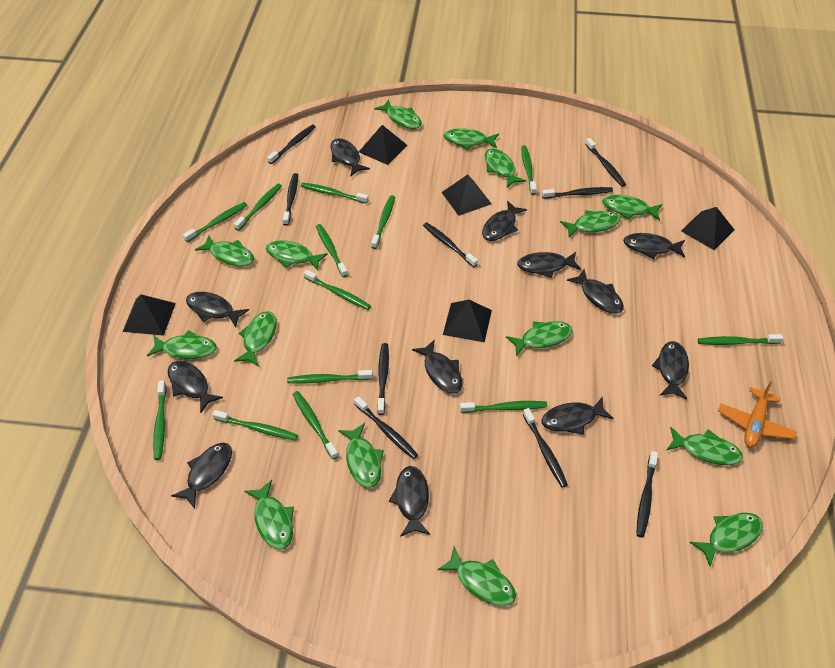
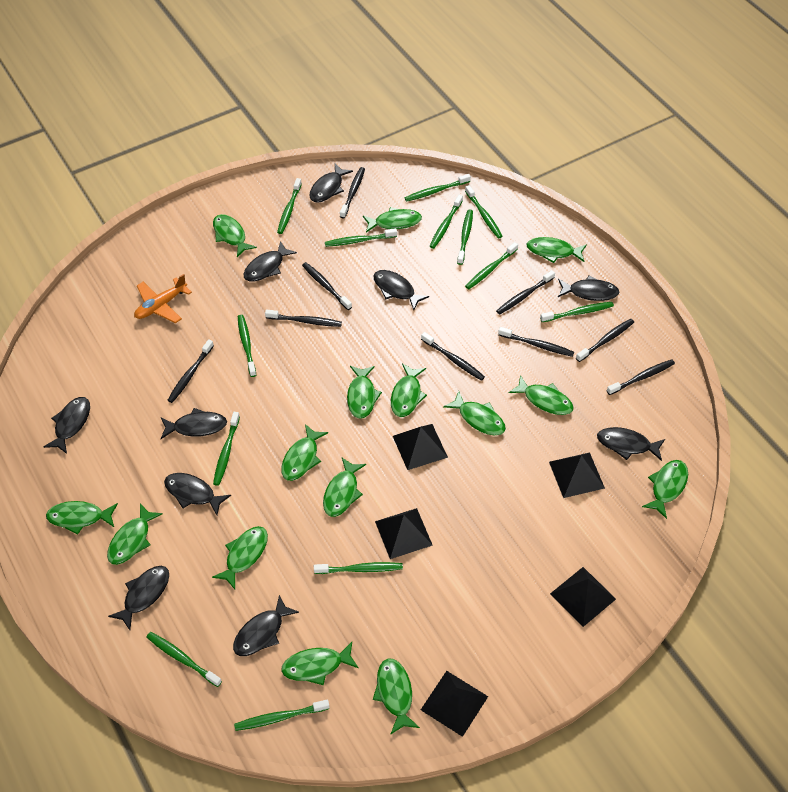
black fish: 12 -> 10

